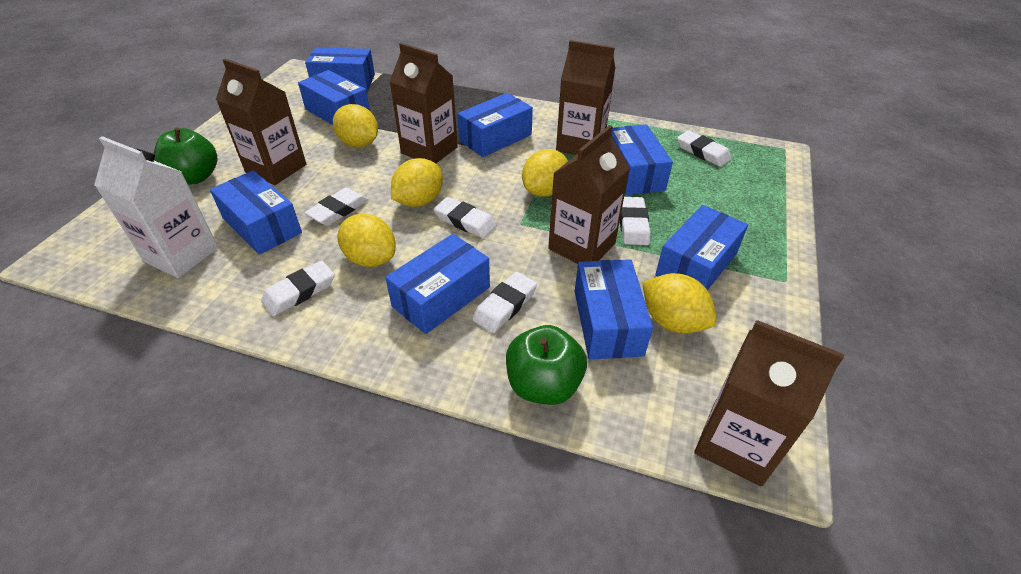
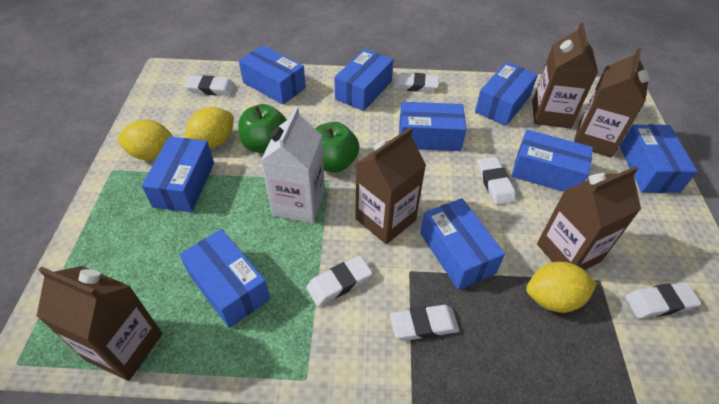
blue box: 8 -> 9
yellow lemon: 5 -> 3

